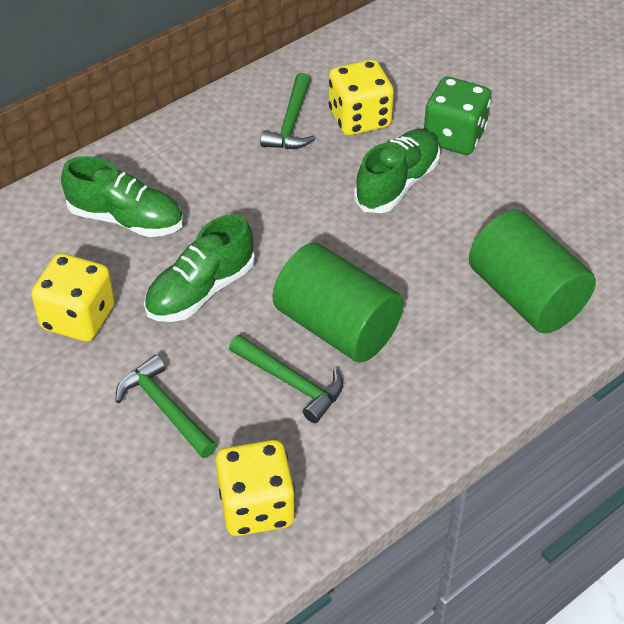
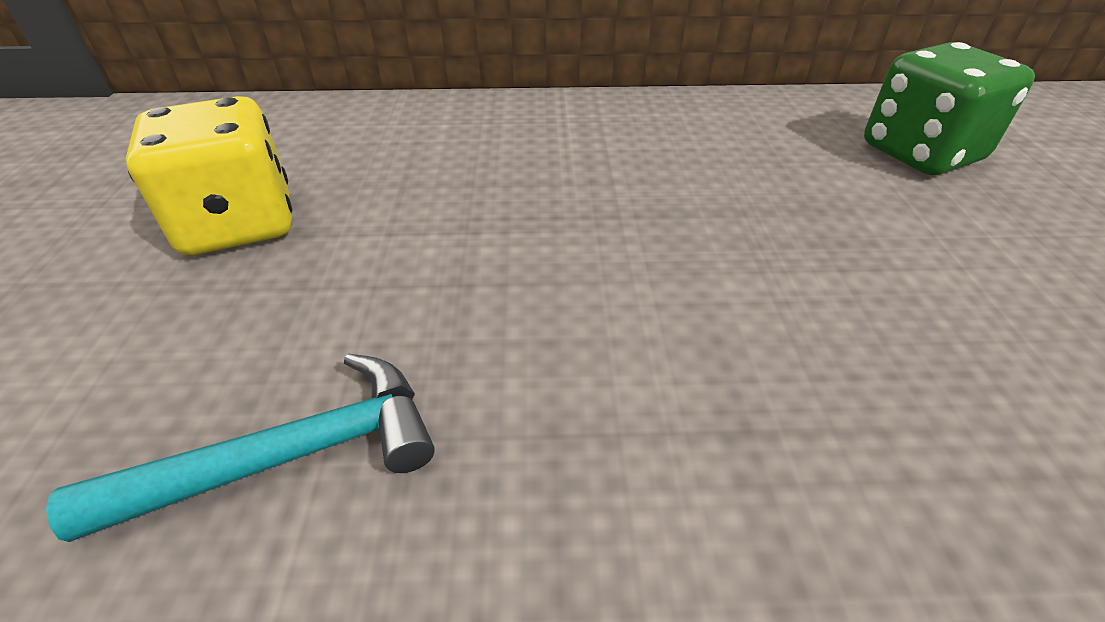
green cylinder: 2 -> 0
green hammer: 3 -> 0
green shoe: 3 -> 0
turquoise hammer: 0 -> 1
yellow dice: 3 -> 1

